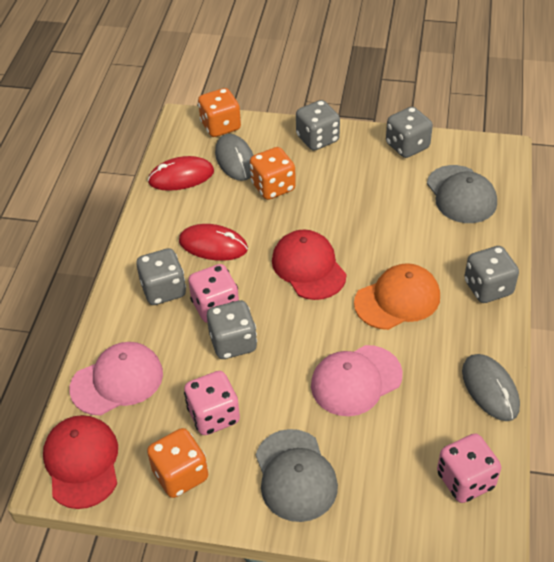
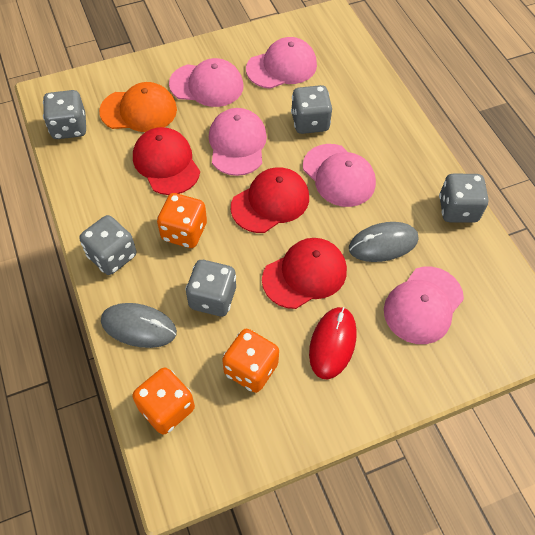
grey cap: 2 -> 0
pink cap: 2 -> 5
pink dice: 3 -> 0
red cap: 2 -> 3
red mouse: 2 -> 1

